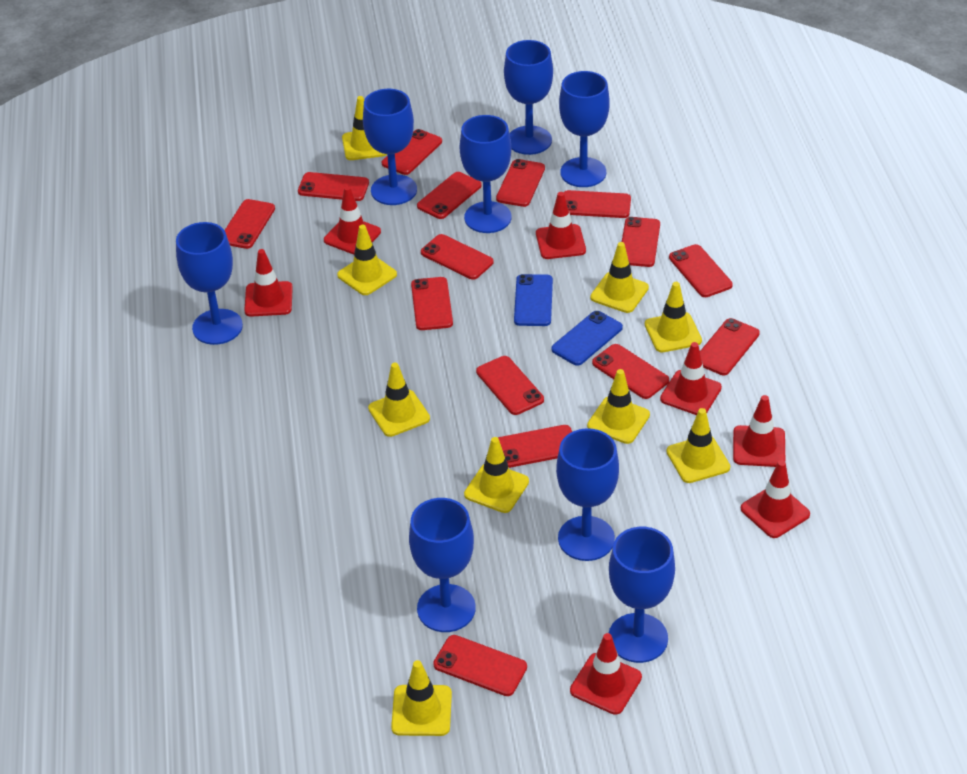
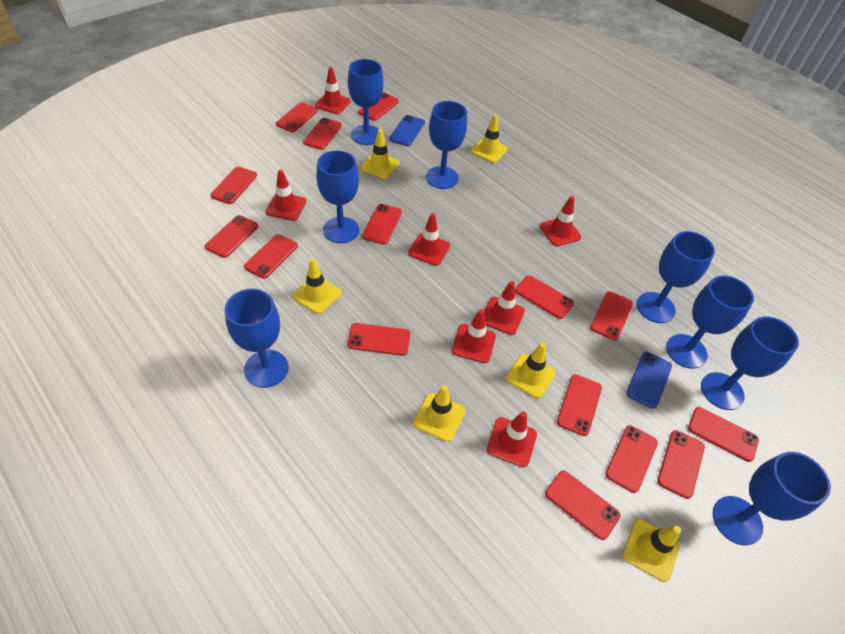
yellow traffic cone: 9 -> 6

